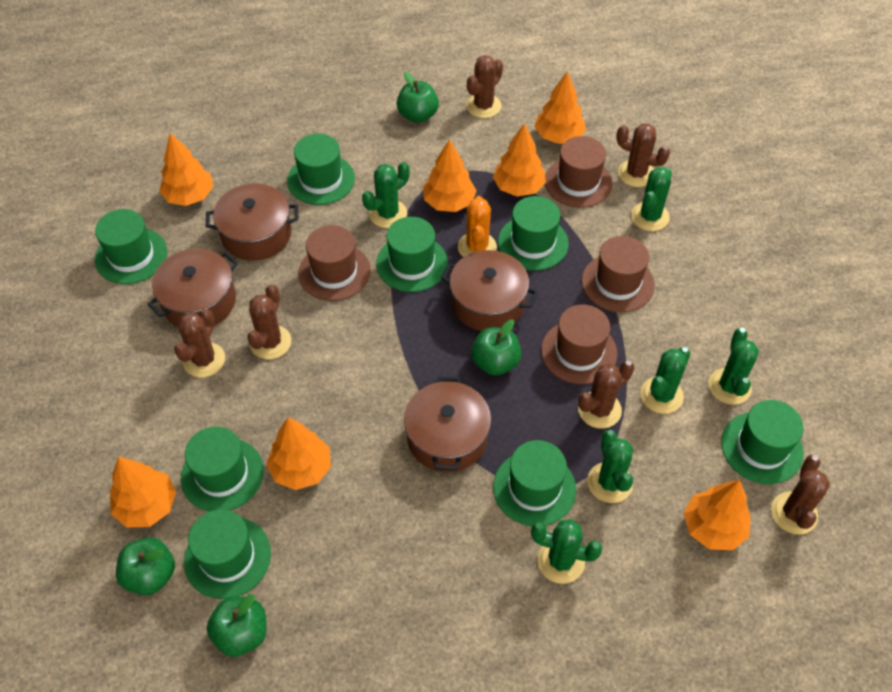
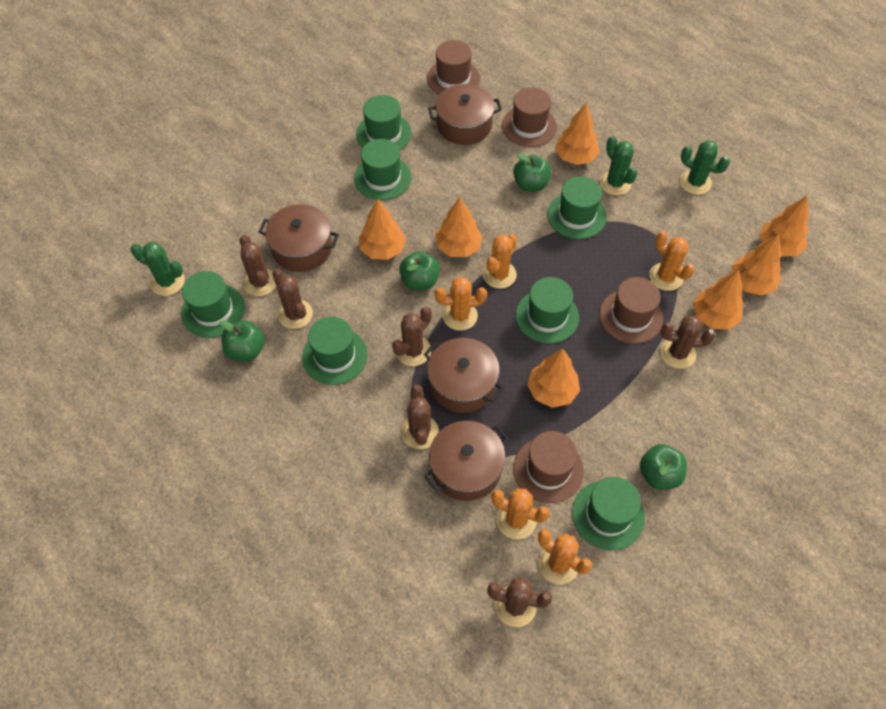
green cactus: 6 -> 3
green hat: 8 -> 7
orange cactus: 1 -> 5

